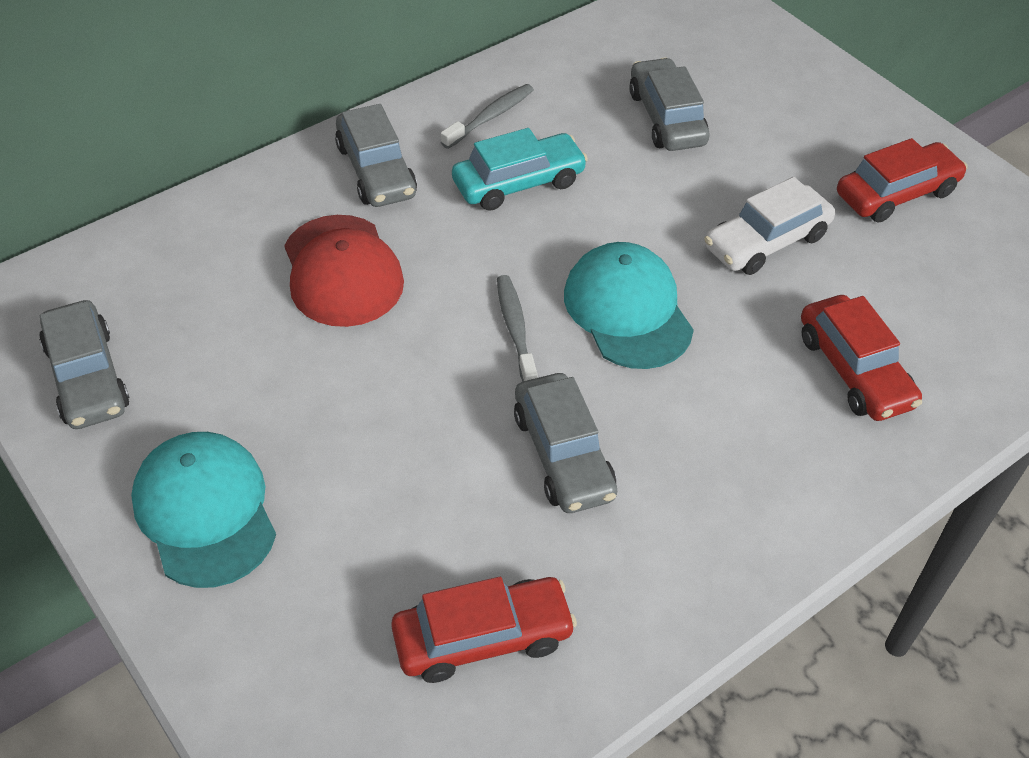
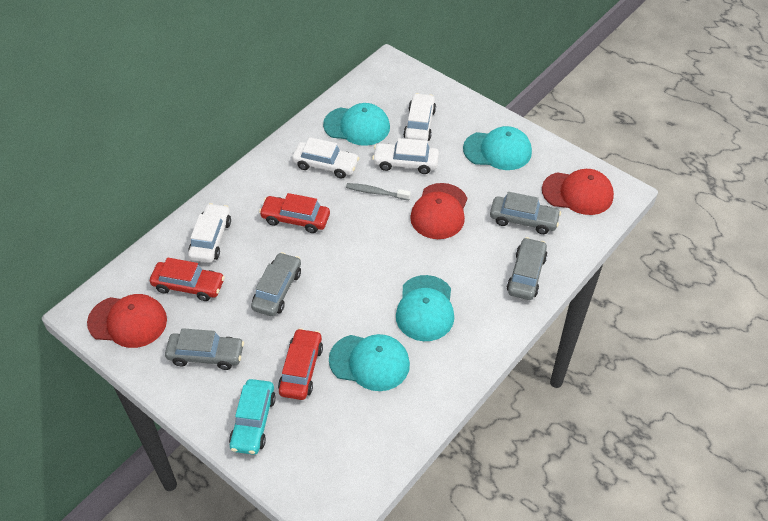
grey toothbrush: 2 -> 1
red cap: 1 -> 3
turquoise cap: 2 -> 4
white car: 1 -> 4

